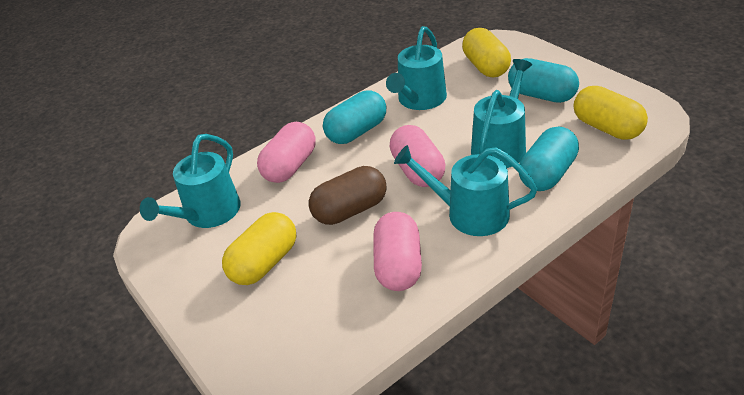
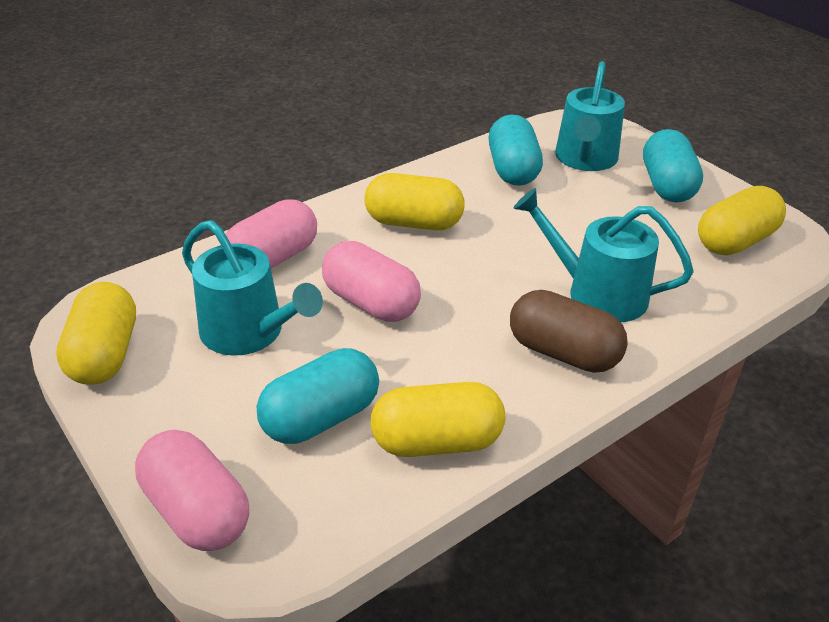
turquoise watering can: 4 -> 3
yellow capsule: 3 -> 4

